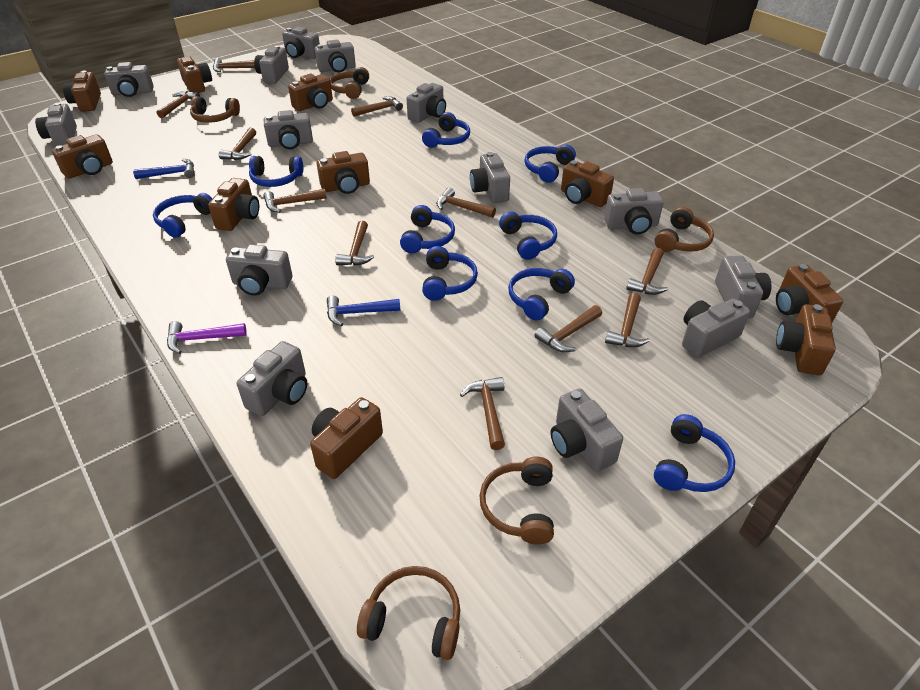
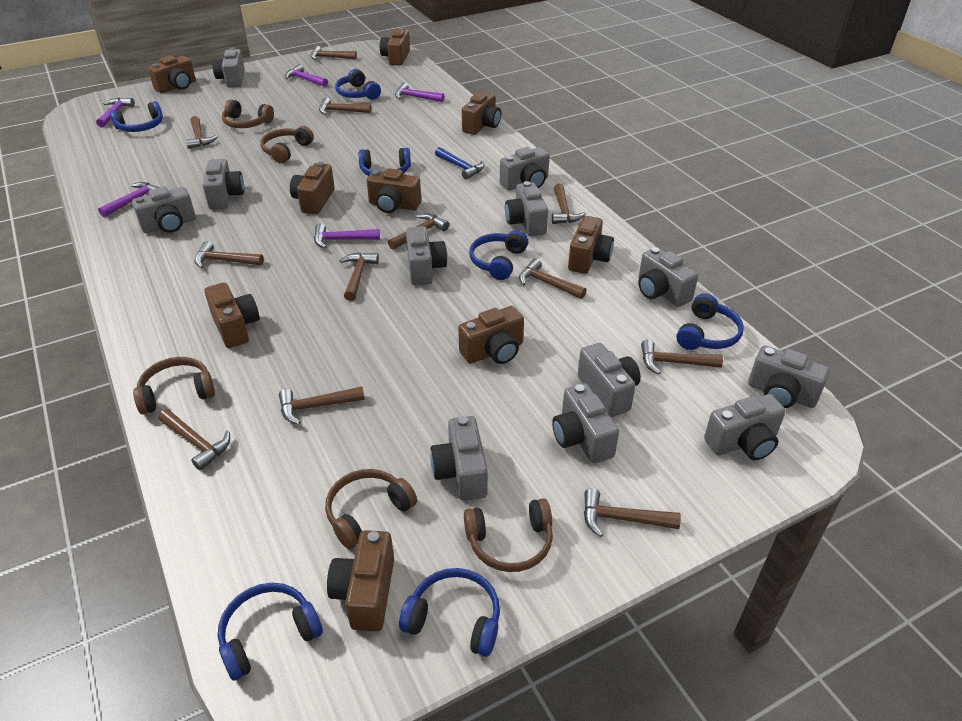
blue hammer: 2 -> 1
blue headphones: 9 -> 7
brown camera: 10 -> 9
brown hammer: 11 -> 12
grey camera: 14 -> 12
purple hammer: 1 -> 5

